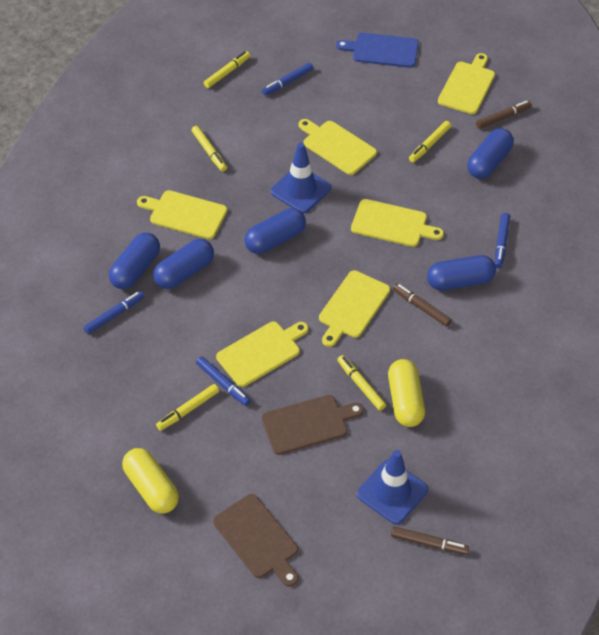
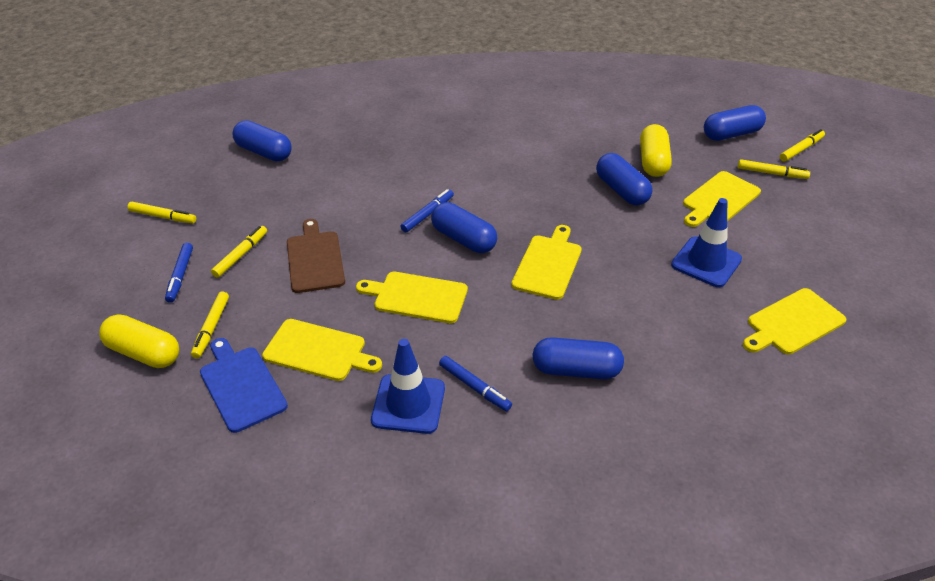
blue marker: 4 -> 3
brown cutting board: 2 -> 1
brown marker: 3 -> 0
yellow cutting board: 6 -> 5

